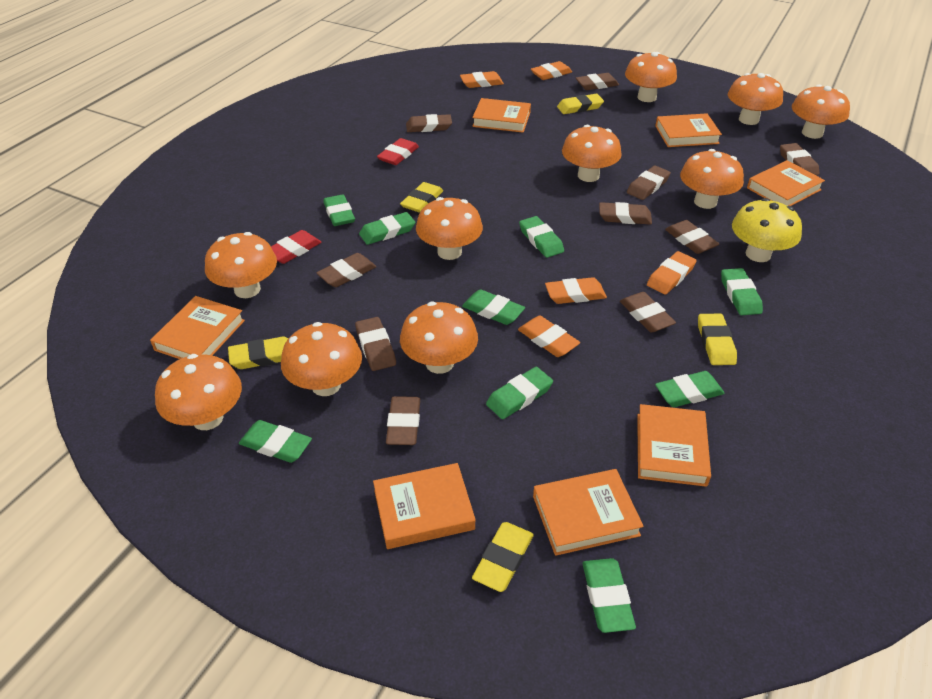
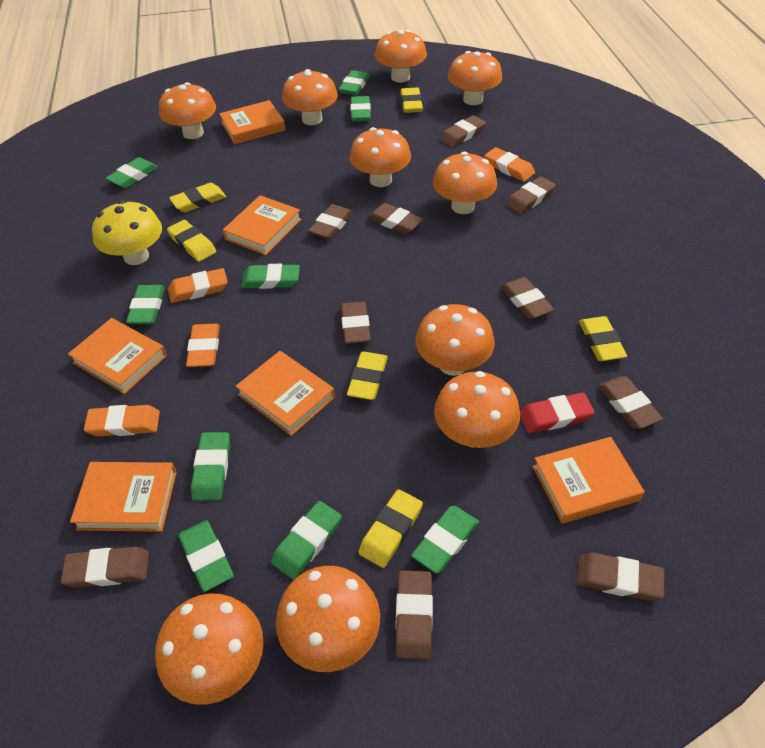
orange book: 7 -> 6
orange eraser: 5 -> 4
red eraser: 2 -> 1
yellow eraser: 5 -> 6

